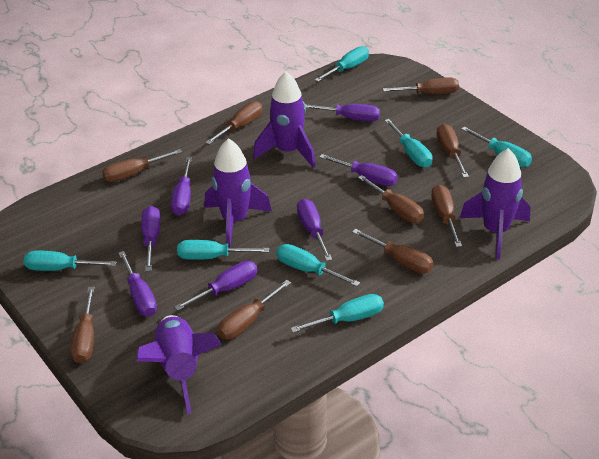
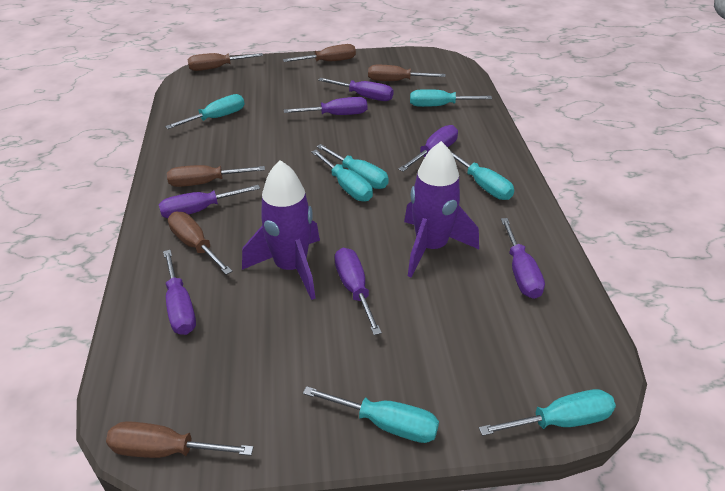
brown screwdriver: 9 -> 6
purple rocket: 4 -> 2

